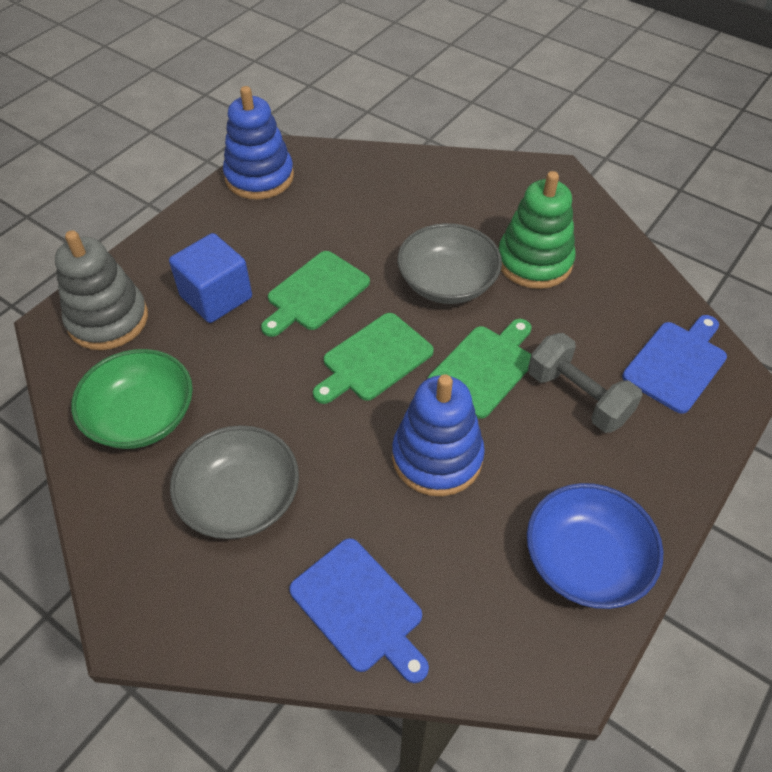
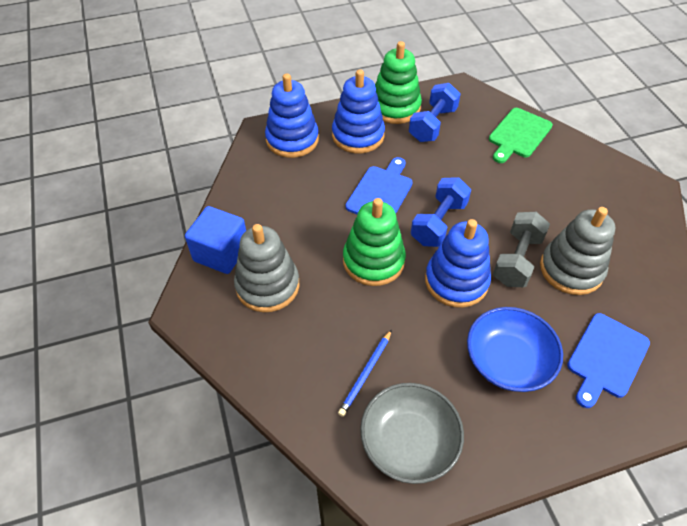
blue dumbbell: 0 -> 2
blue pencil: 0 -> 1
blue stacking toy: 2 -> 3
green bowl: 1 -> 0
green cutting board: 3 -> 1
green stacking toy: 1 -> 2
grey bowl: 2 -> 1
grey stacking toy: 1 -> 2

